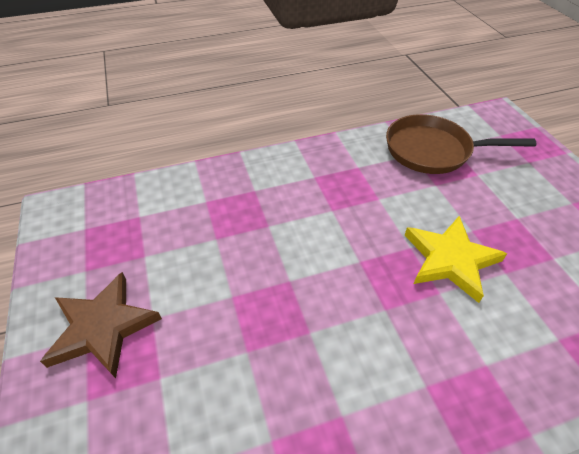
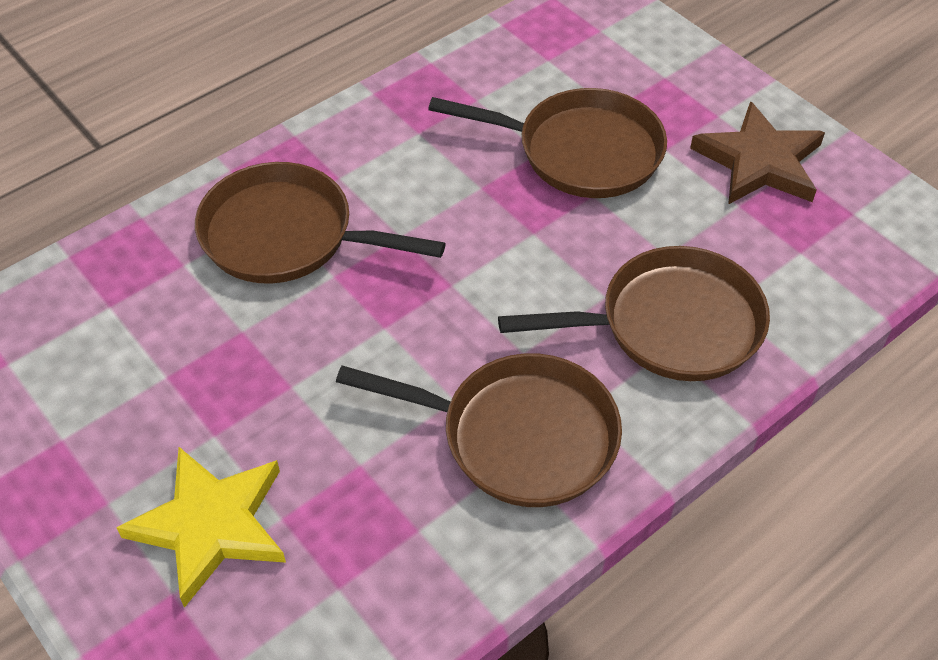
brown pan: 1 -> 4

